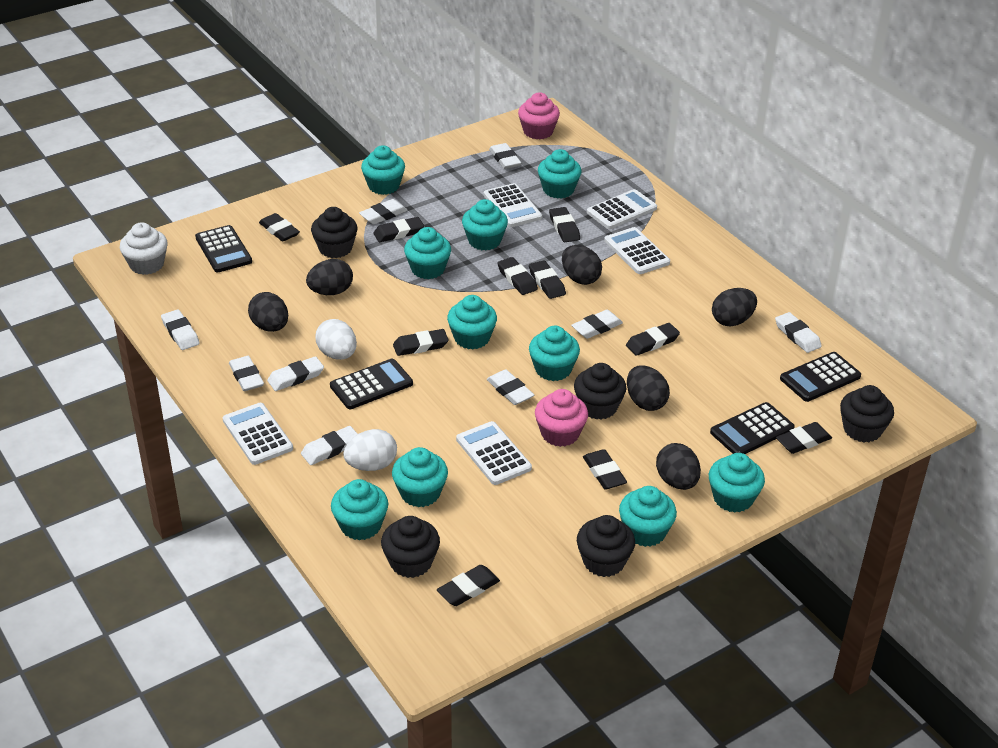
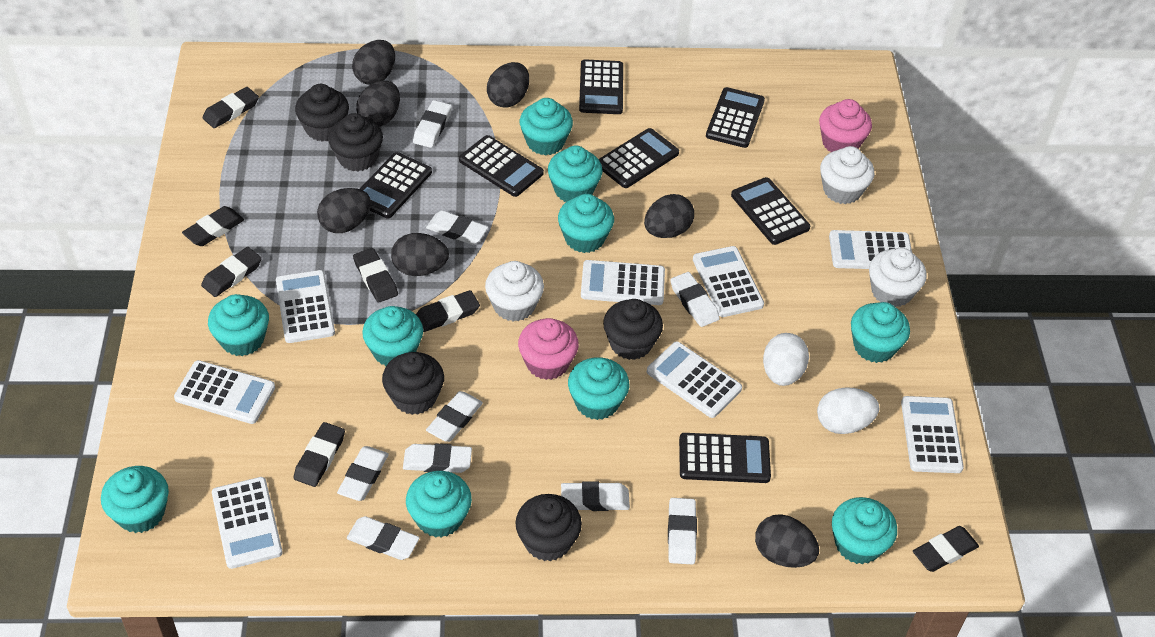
black calculator: 4 -> 7
black egg: 6 -> 7
black eraser: 10 -> 7
white calculator: 5 -> 8
white cupcake: 1 -> 3

